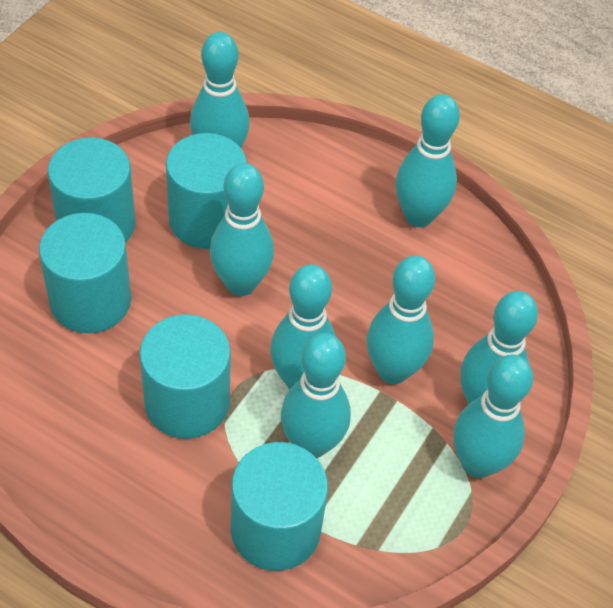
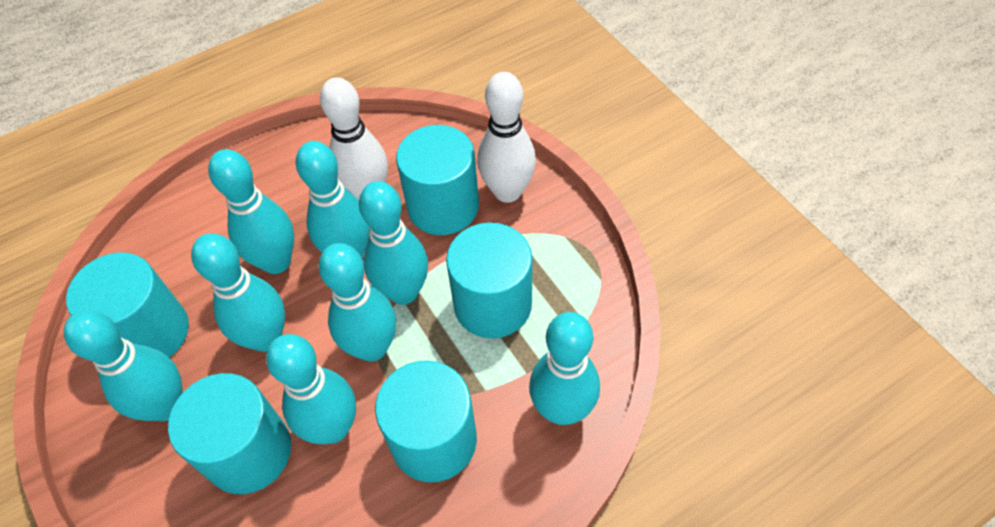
white bowling pin: 0 -> 2

